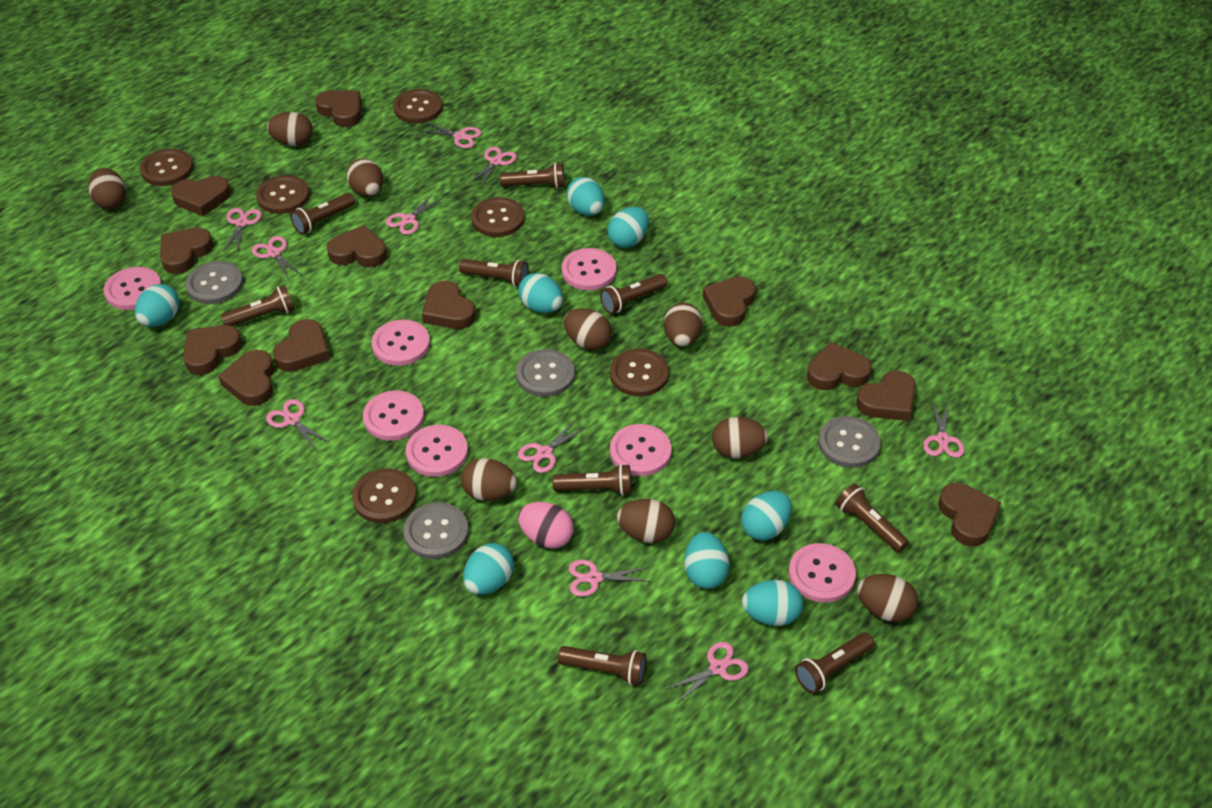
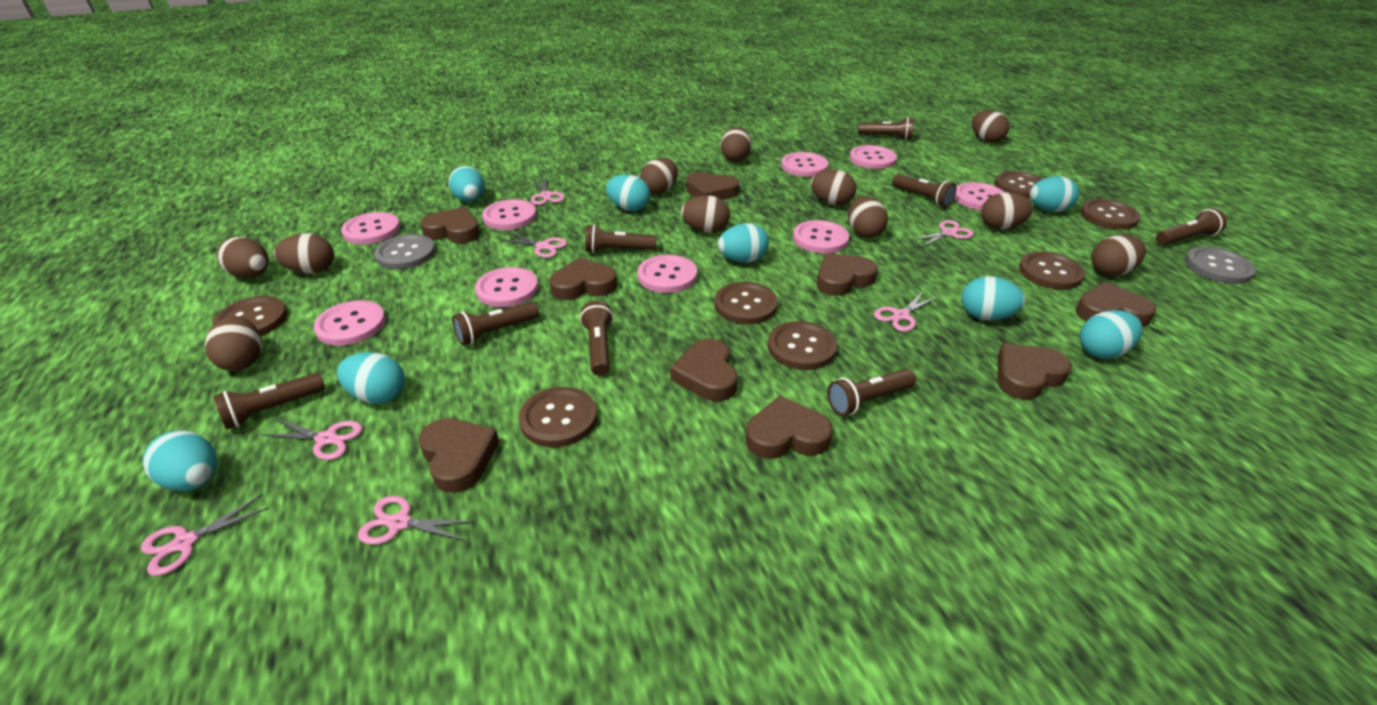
brown button: 6 -> 7
brown egg: 9 -> 11
brown flashlight: 9 -> 8
brown heart: 12 -> 9
grey button: 4 -> 2
pink button: 7 -> 9
pink egg: 1 -> 0
pink scissors: 10 -> 7

